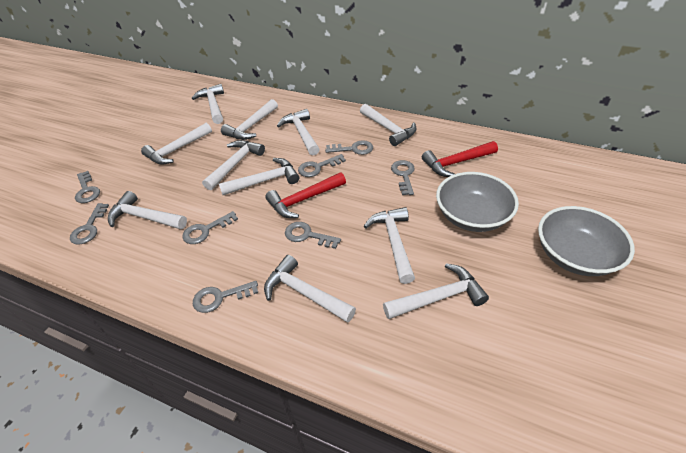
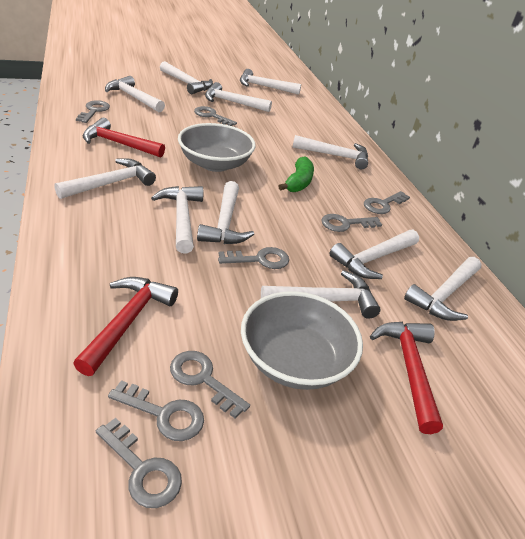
green banana: 0 -> 1
red hammer: 2 -> 3

